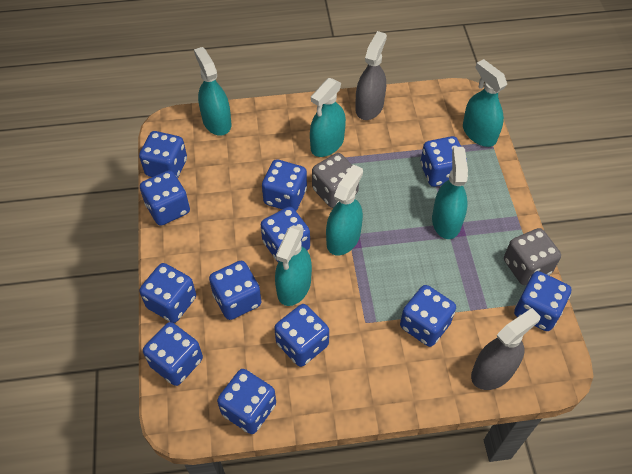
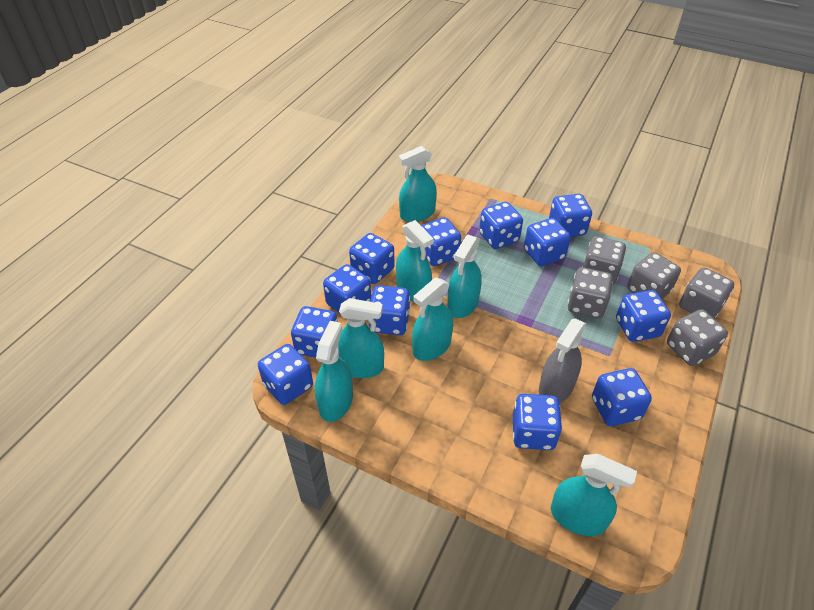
grey dice: 2 -> 5
grey spray bottle: 2 -> 1
turquoise spray bottle: 6 -> 7

